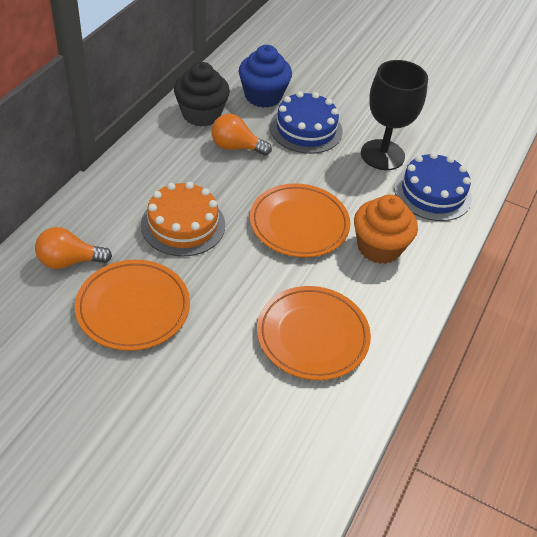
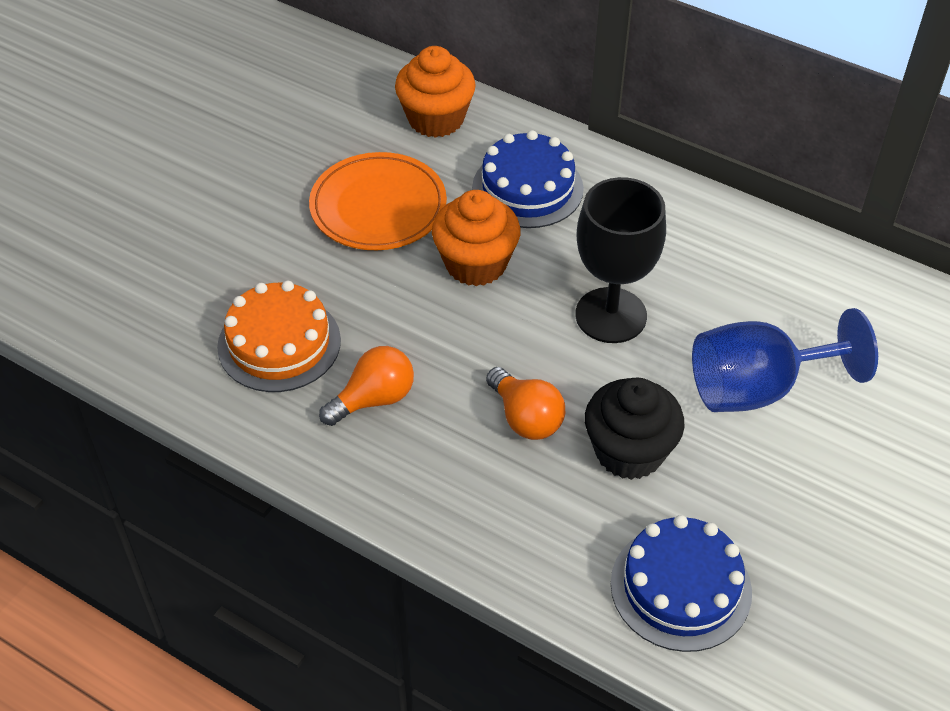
blue cupcake: 1 -> 0
blue goblet: 0 -> 1
orange cupcake: 1 -> 2
orange plate: 3 -> 1

